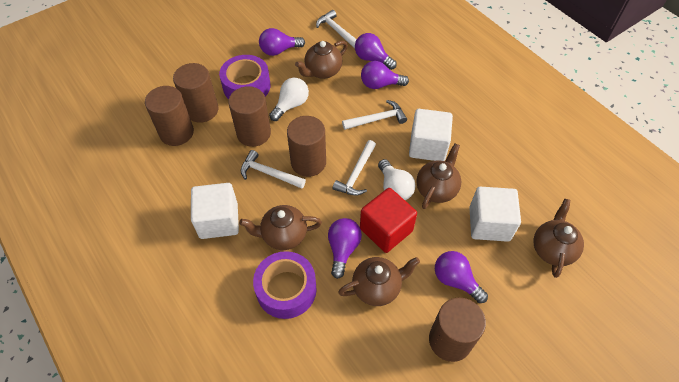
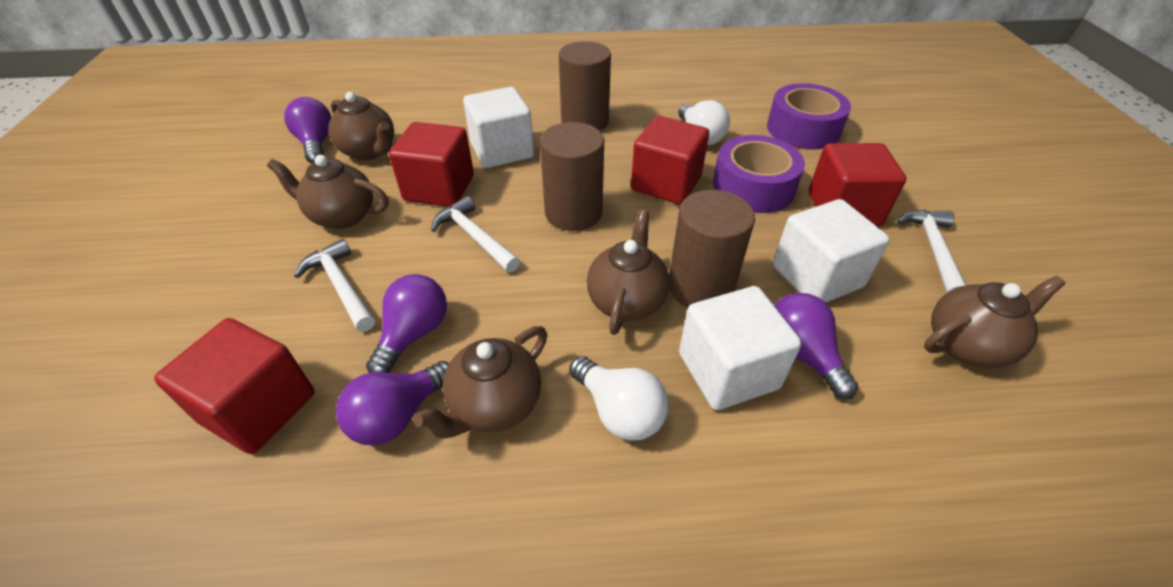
brown cylinder: 5 -> 3
purple light bulb: 5 -> 4
red cube: 1 -> 4
white hammer: 4 -> 3

